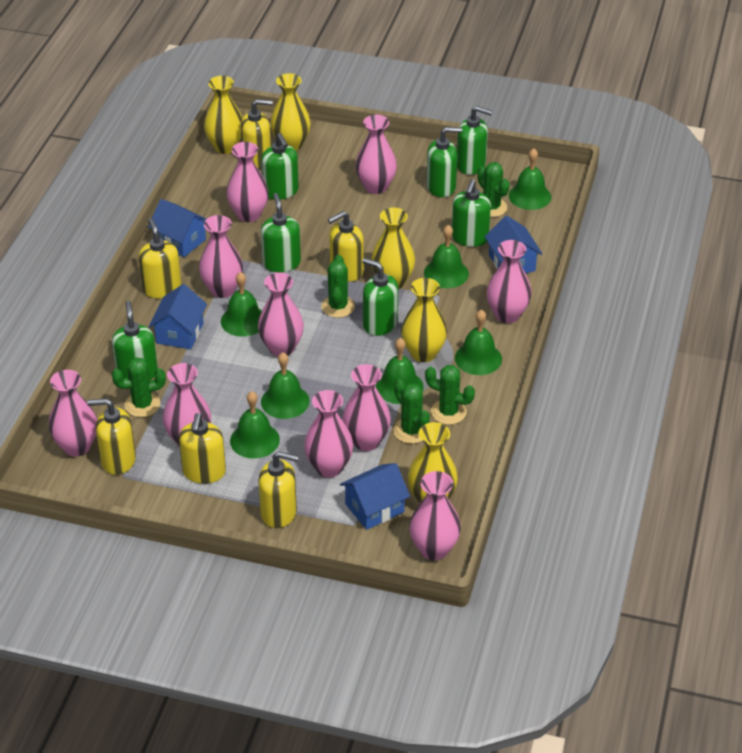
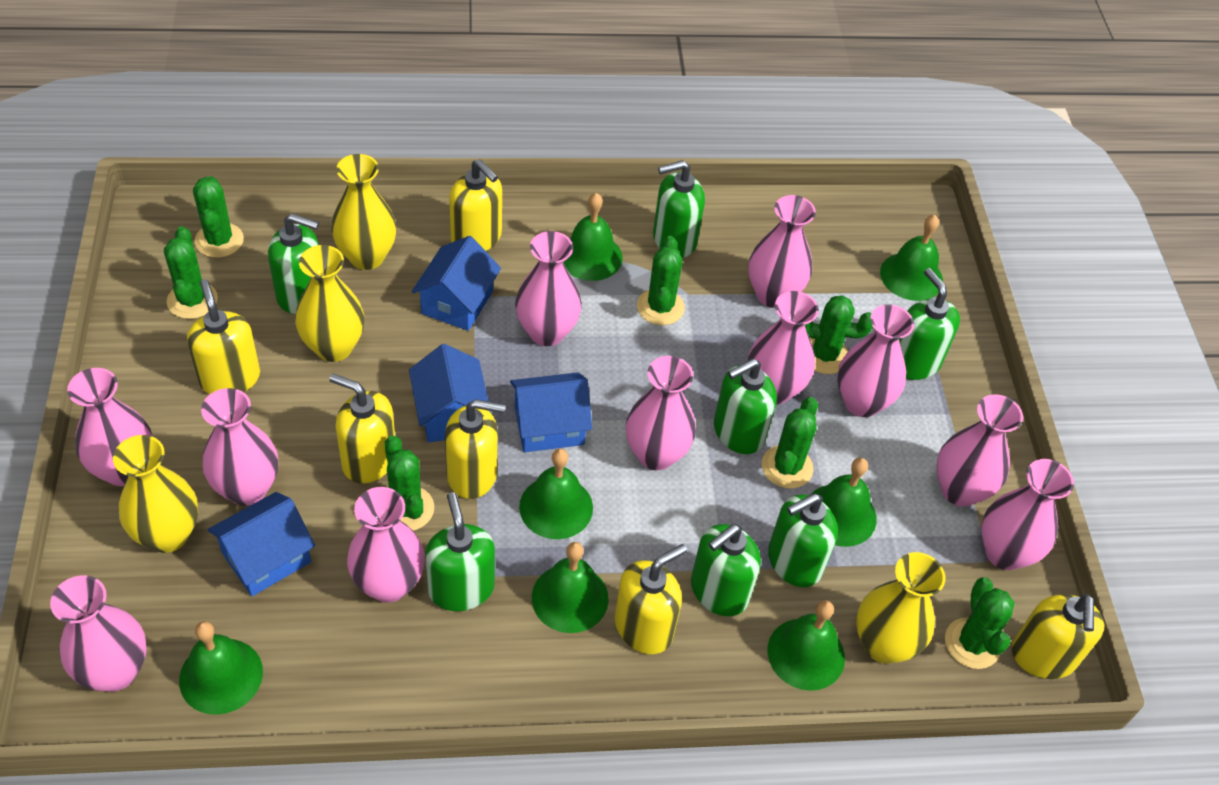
green cactus: 5 -> 7
pink vase: 10 -> 11
yellow vase: 5 -> 4

